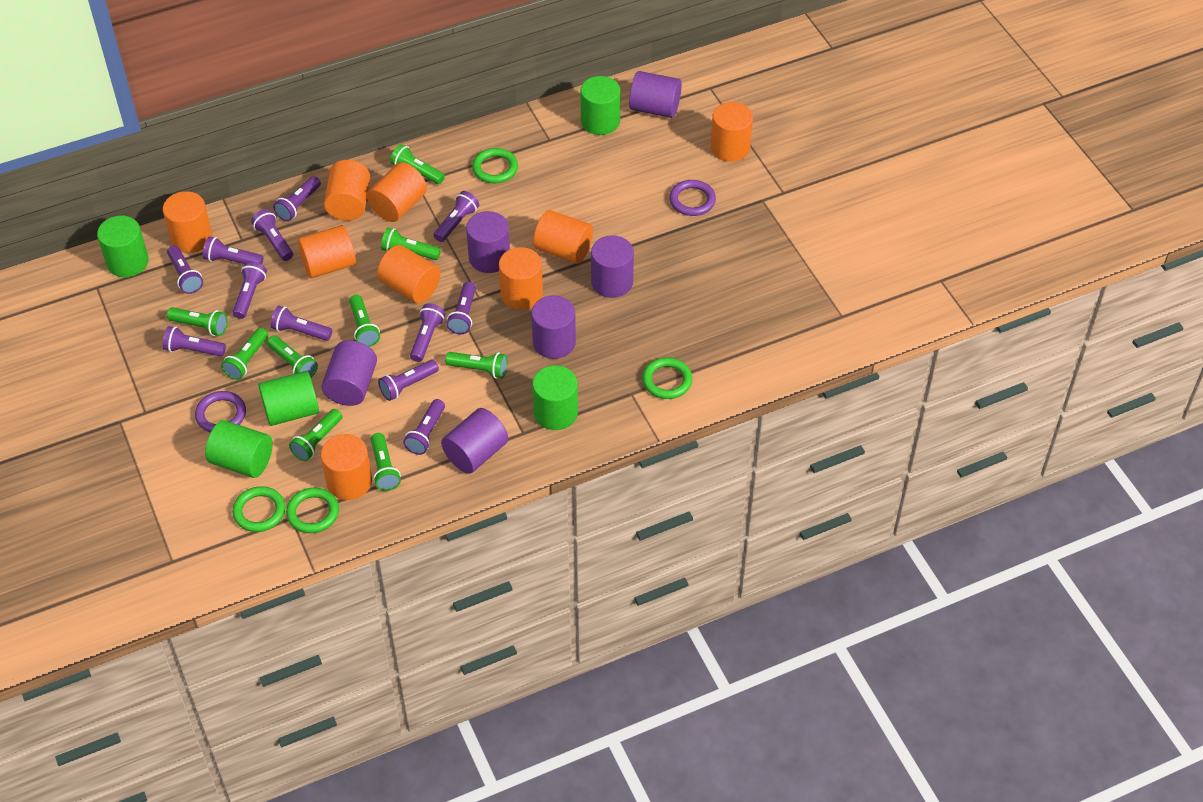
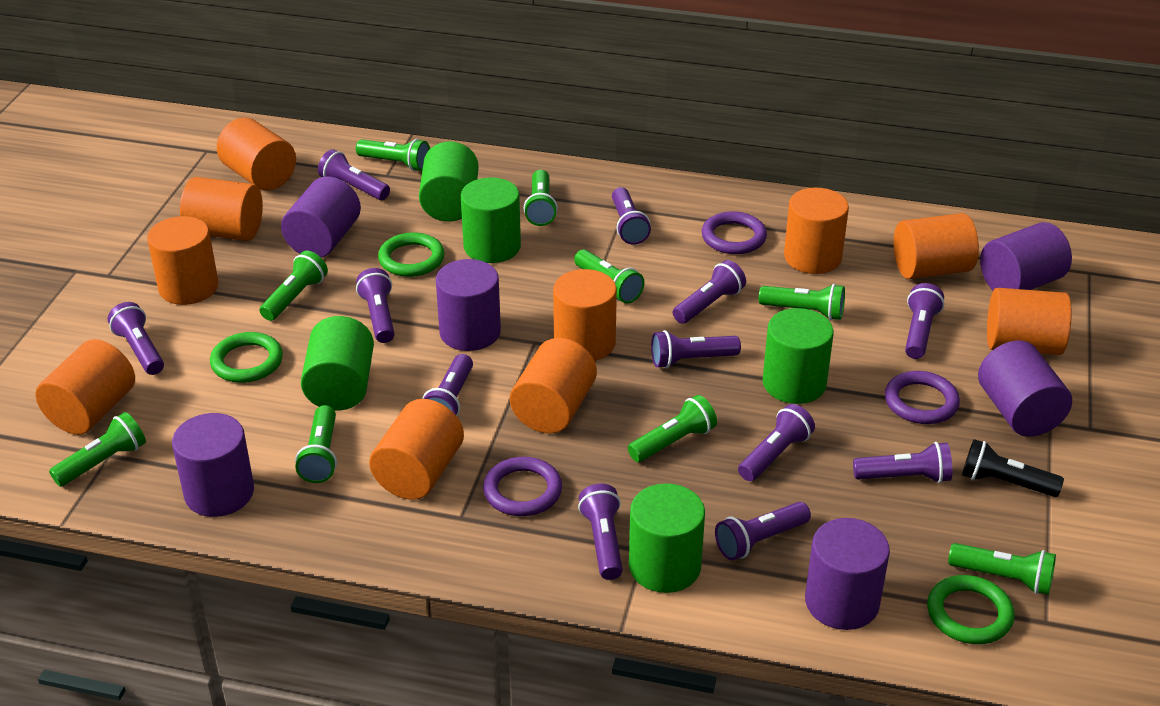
black flashlight: 0 -> 1
green ring: 4 -> 3
orange cylinder: 9 -> 10
purple ring: 2 -> 3

